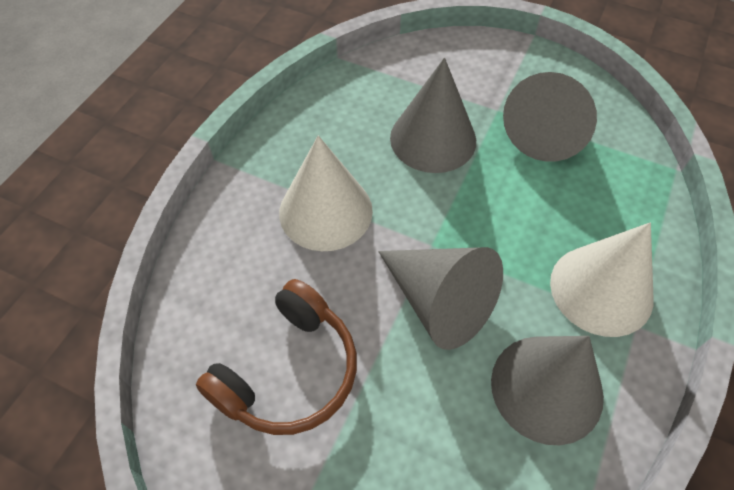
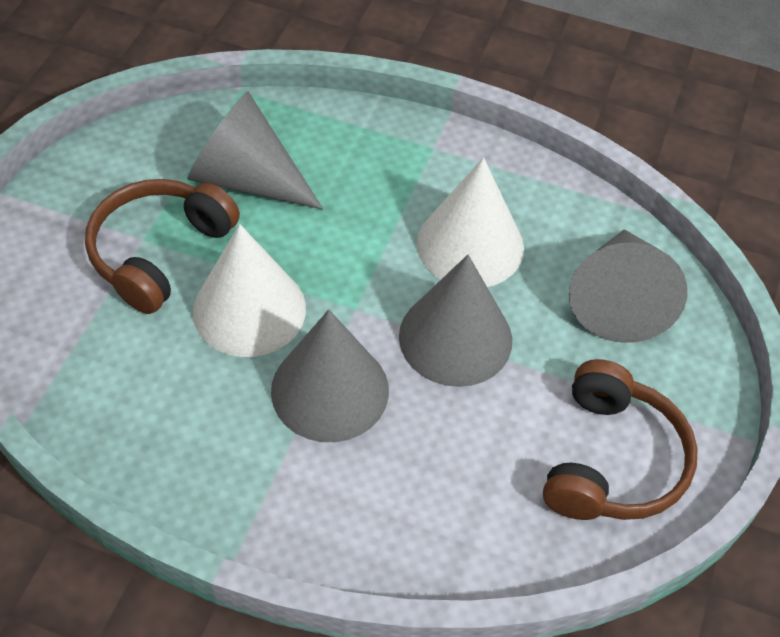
brown headphones: 1 -> 2

